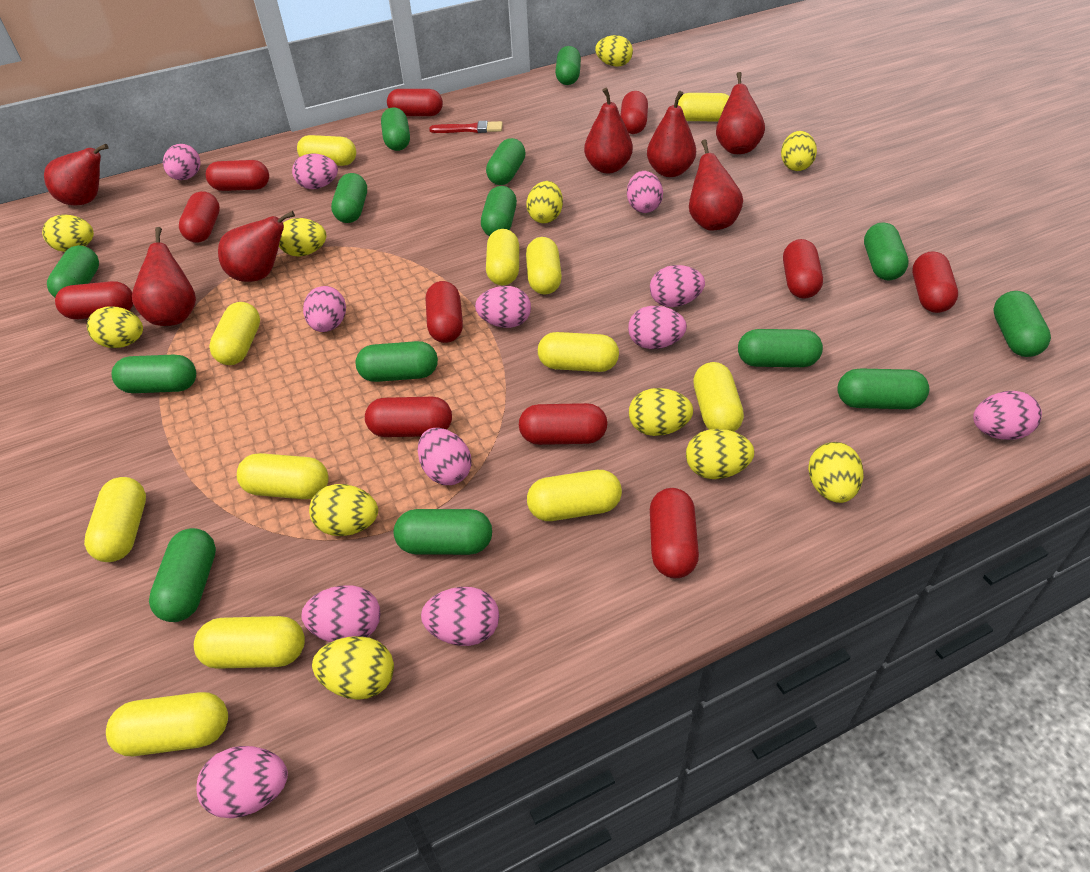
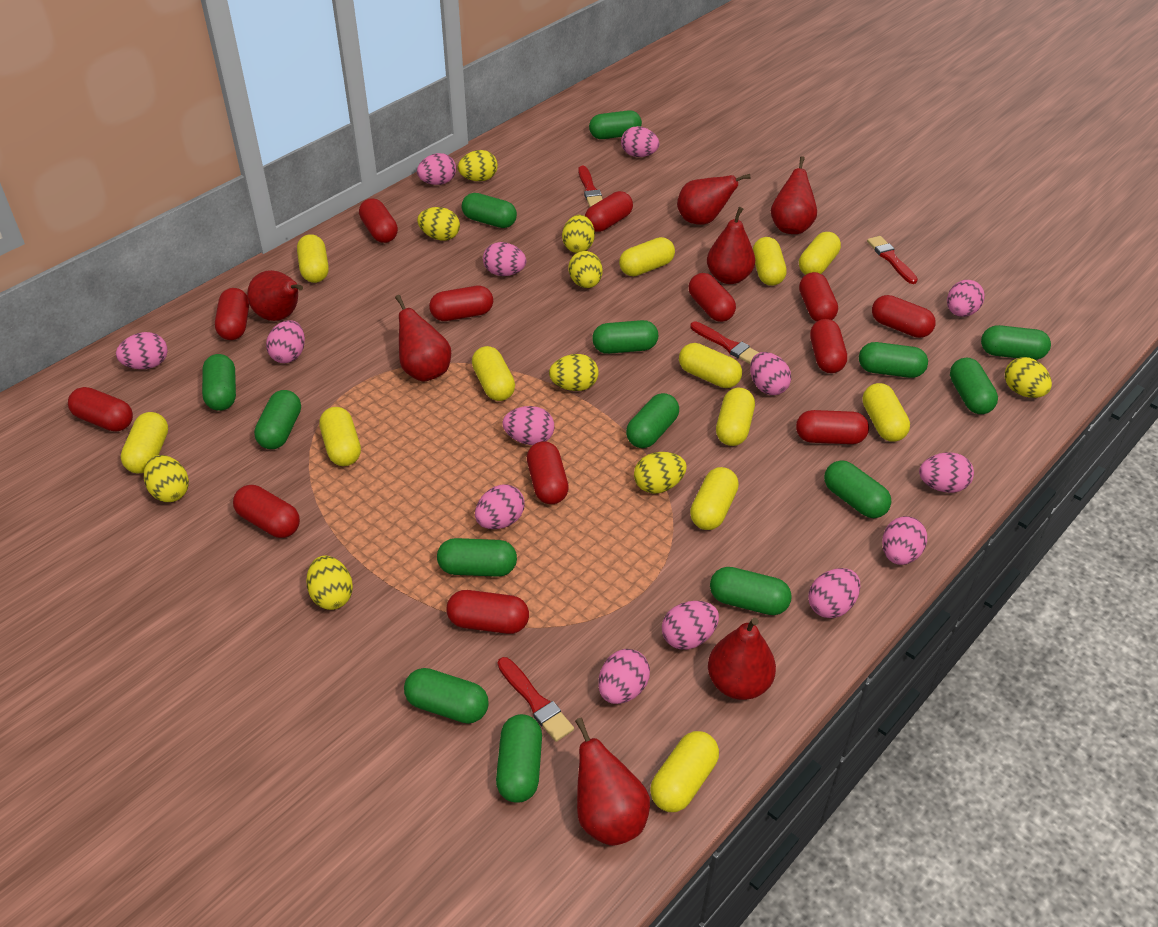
pink egg: 12 -> 14
red brush: 1 -> 4
red capsule: 11 -> 13
yellow egg: 11 -> 9

